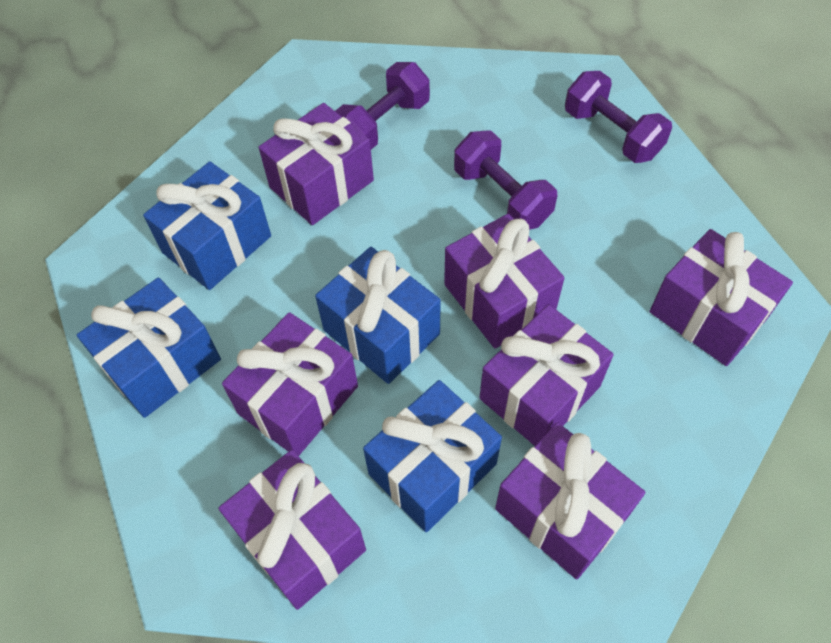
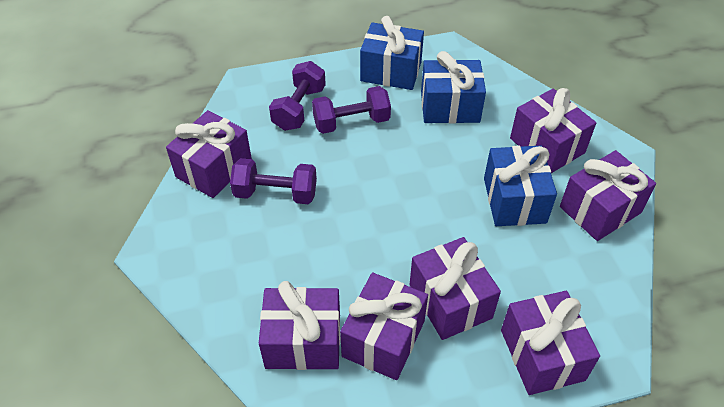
blue gift: 4 -> 3

